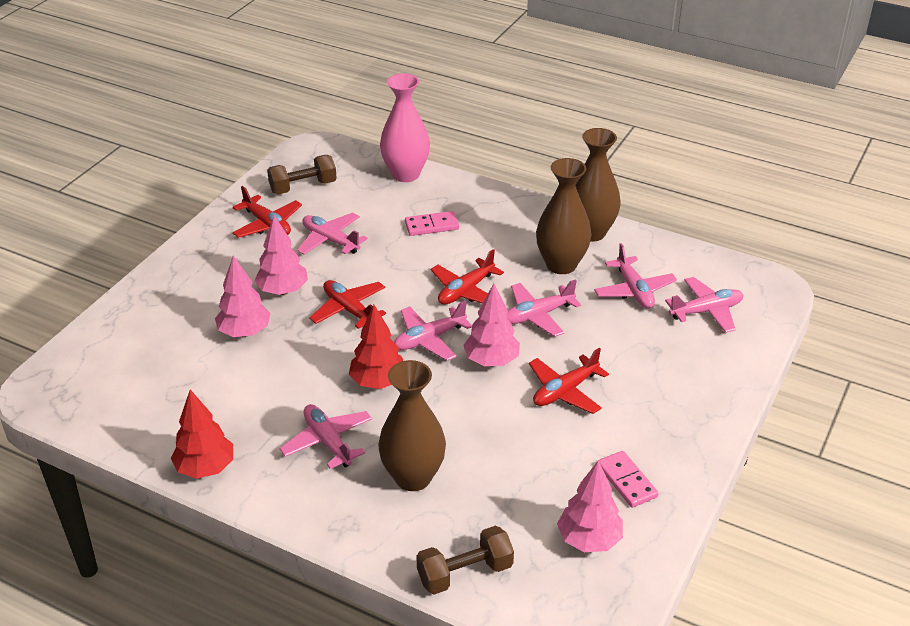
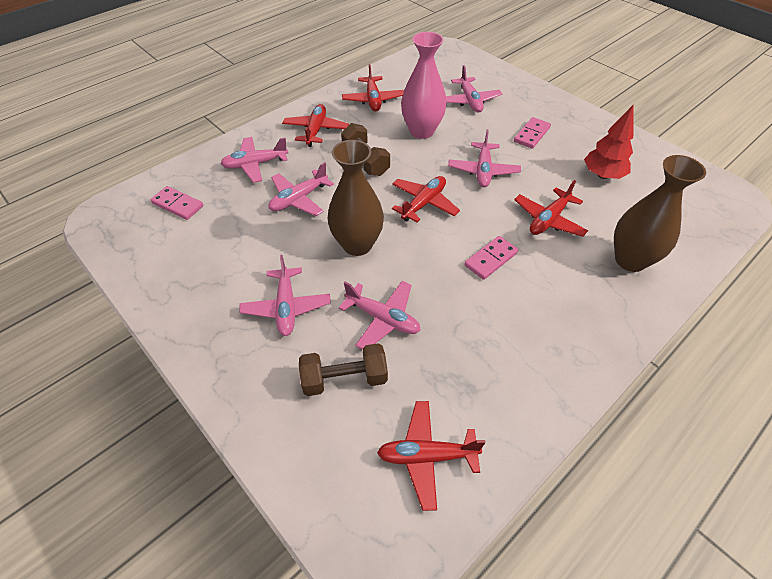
brown vase: 3 -> 2
pink domino: 2 -> 3
pink tree: 4 -> 0
red plane: 4 -> 5
red tree: 2 -> 1

